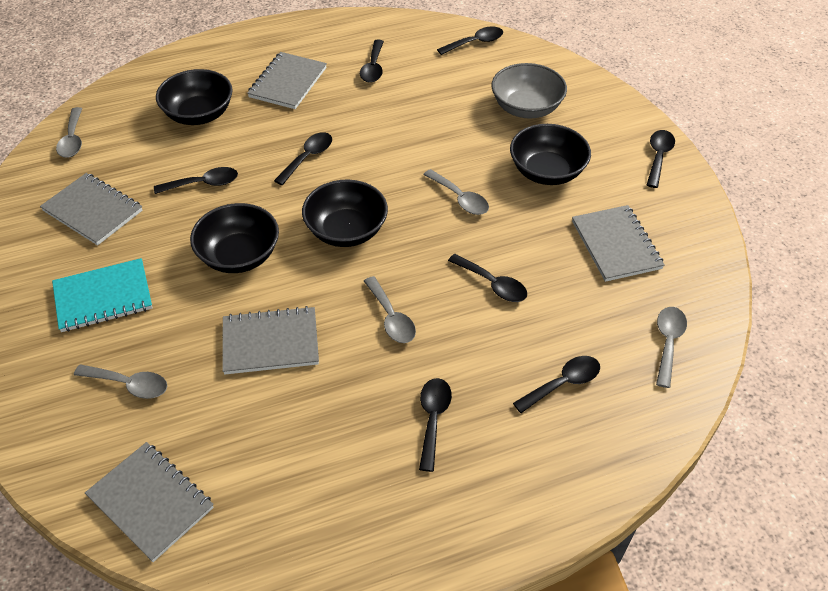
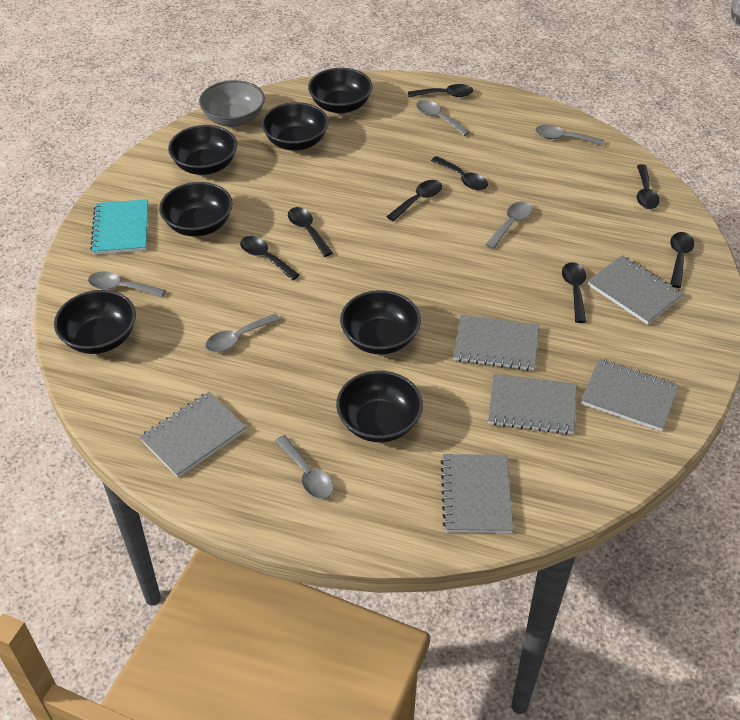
black bowl: 4 -> 7
grey notebook: 5 -> 6
grey spoon: 5 -> 6

